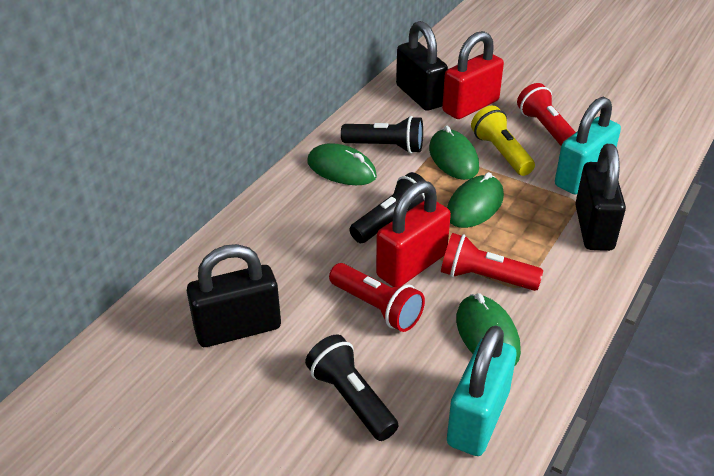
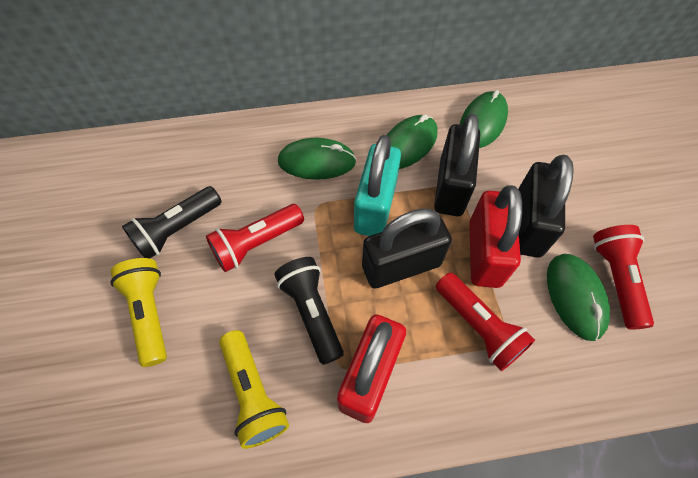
black flashlight: 3 -> 2
turquoise padlock: 2 -> 1
yellow flashlight: 1 -> 2

